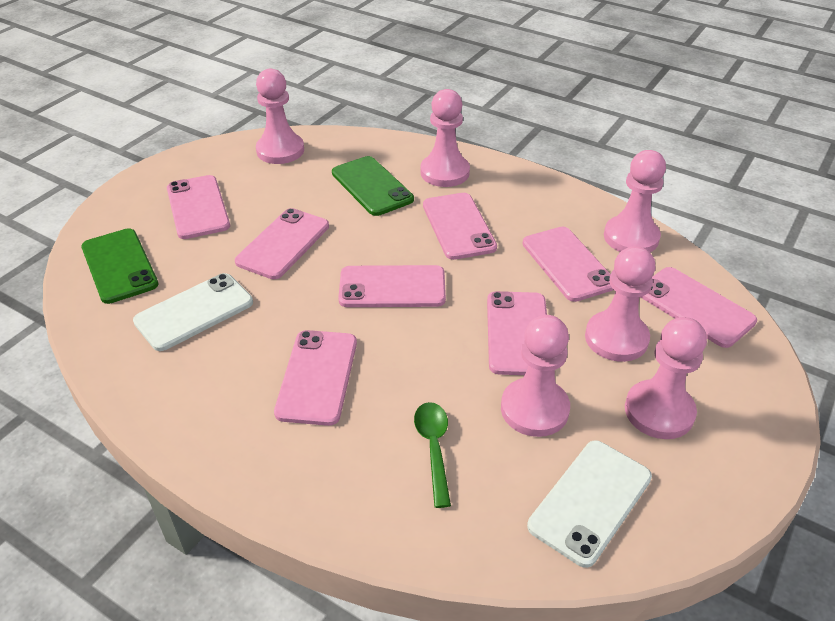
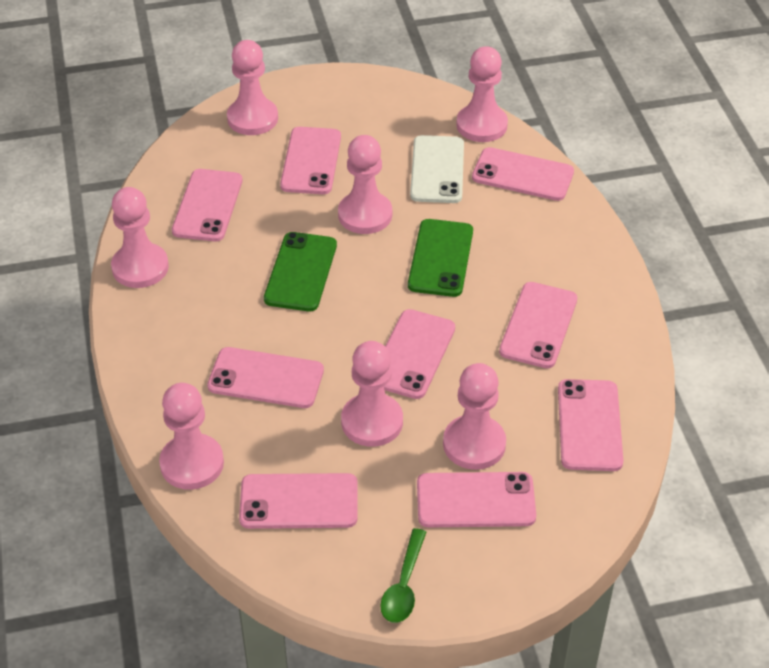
pink pawn: 6 -> 7
pink phone: 8 -> 9
white phone: 2 -> 1

